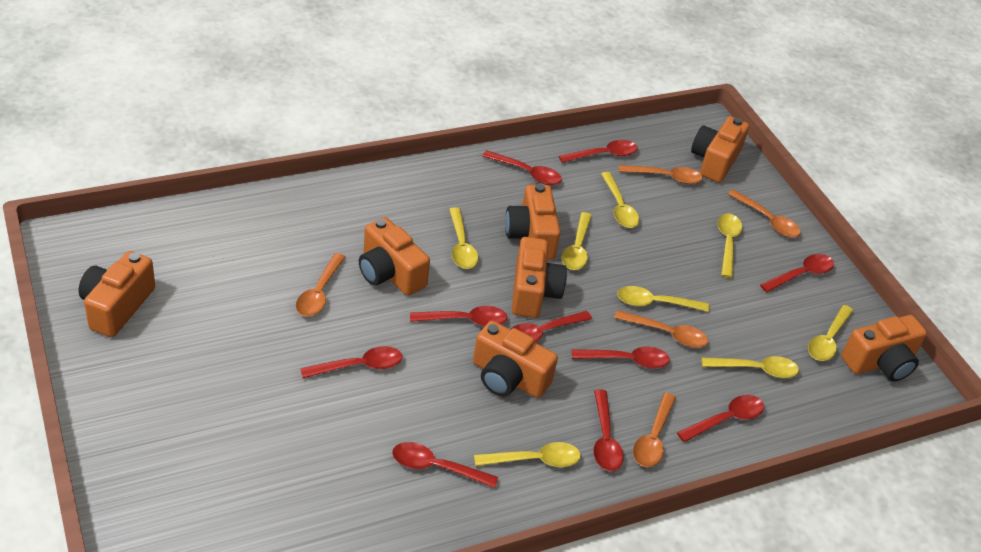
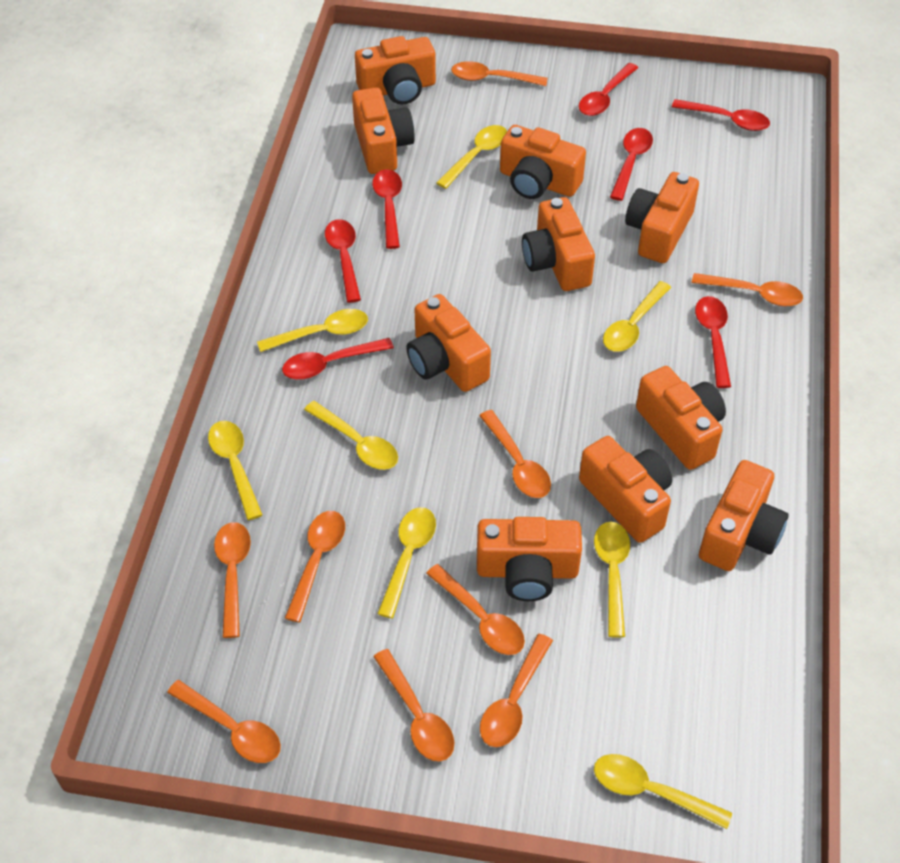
orange camera: 7 -> 10
orange spoon: 5 -> 9
red spoon: 10 -> 7

